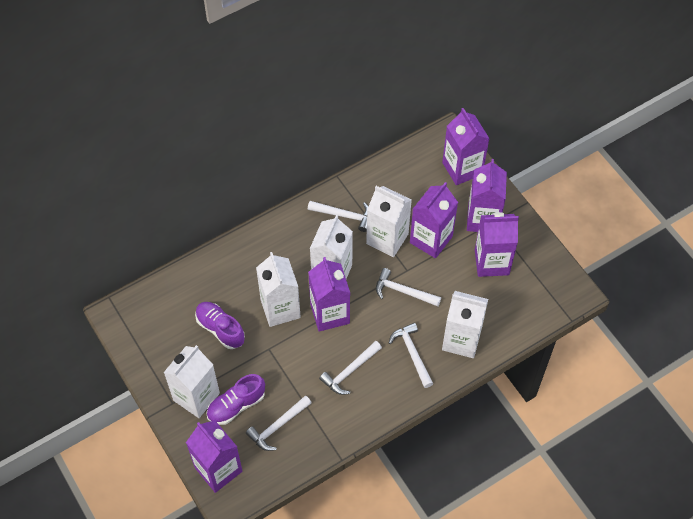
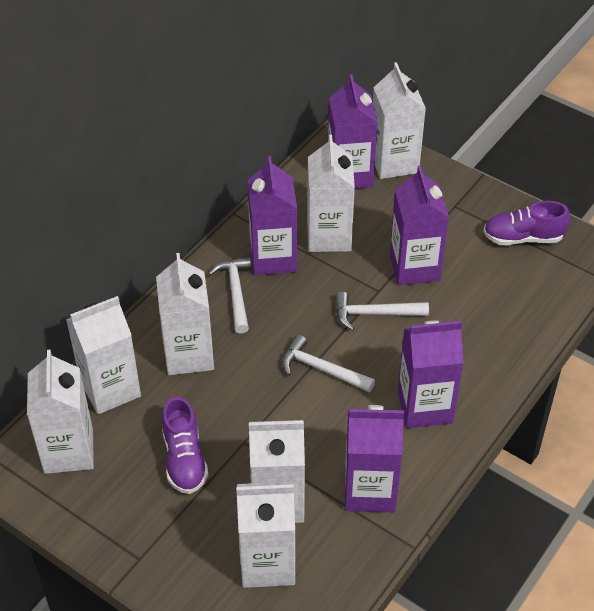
purple carton: 6 -> 5
white carton: 5 -> 7
white hammer: 5 -> 3

